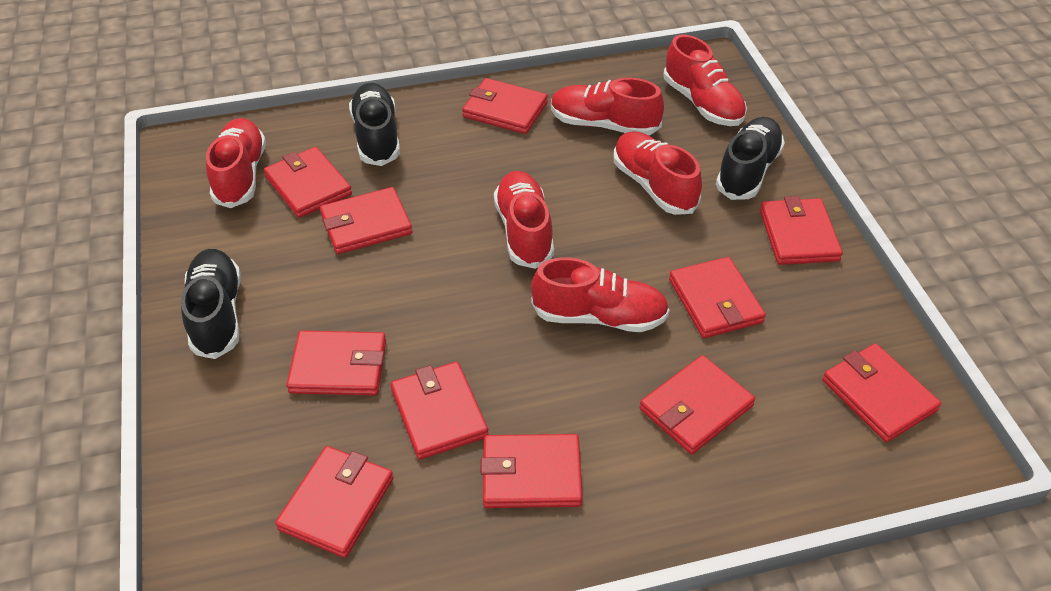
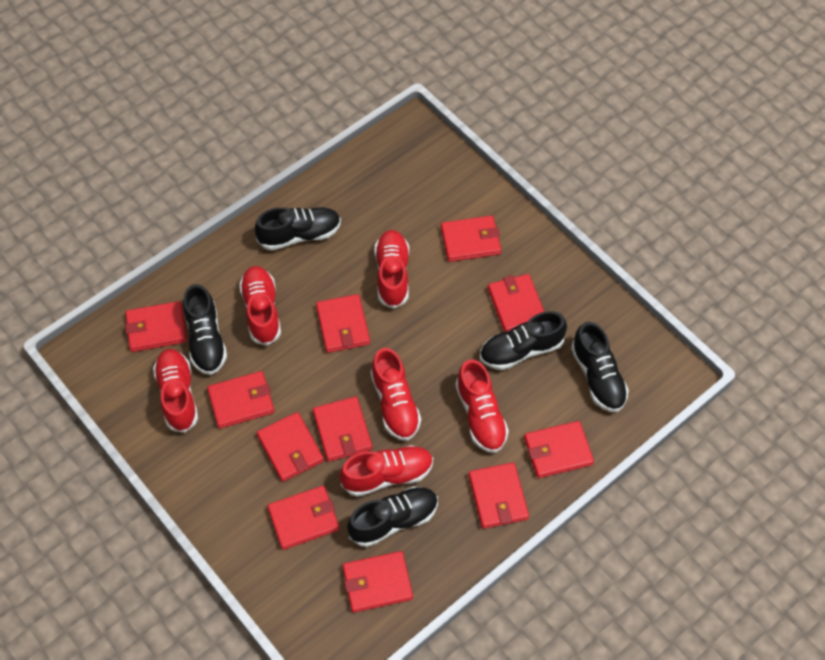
black shoe: 3 -> 5

